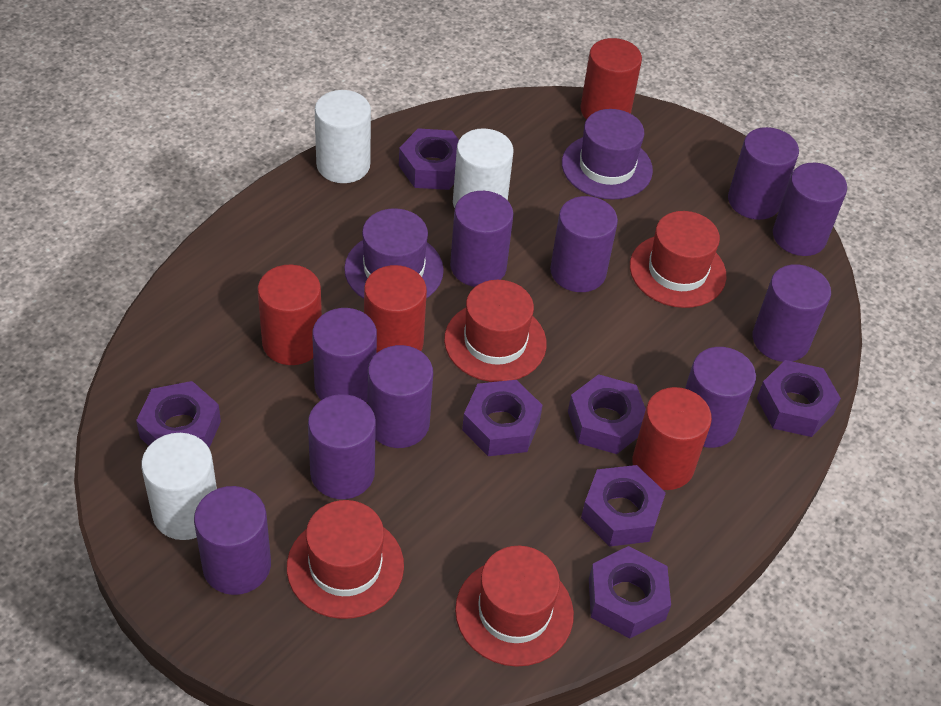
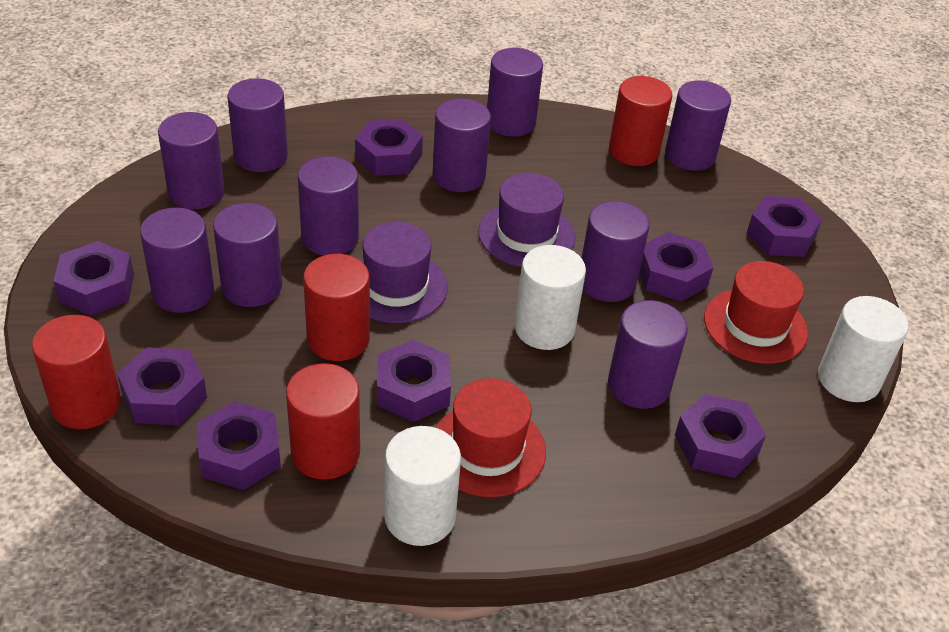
purple nut: 7 -> 8
red hat: 4 -> 2

